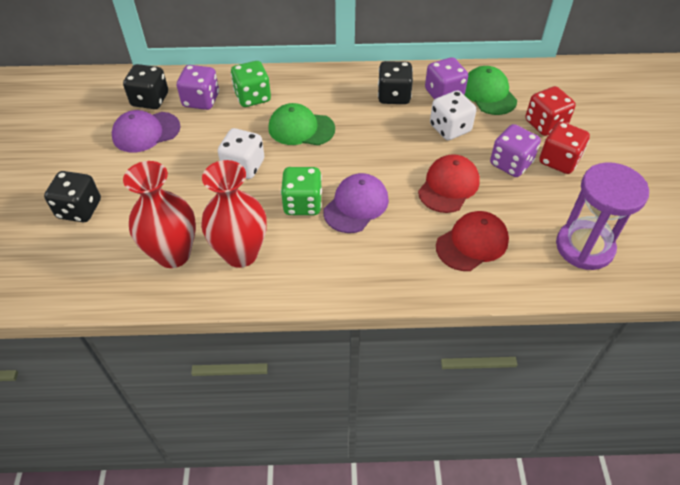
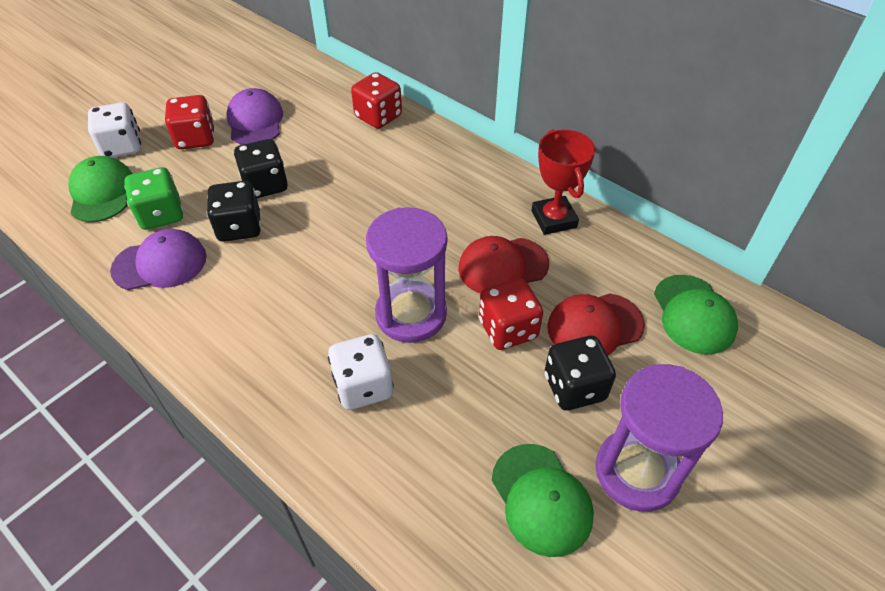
green cap: 2 -> 3
green dice: 2 -> 1
purple dice: 3 -> 0
purple hourglass: 1 -> 2
red dice: 2 -> 3
red trophy: 0 -> 1
red vase: 2 -> 0

